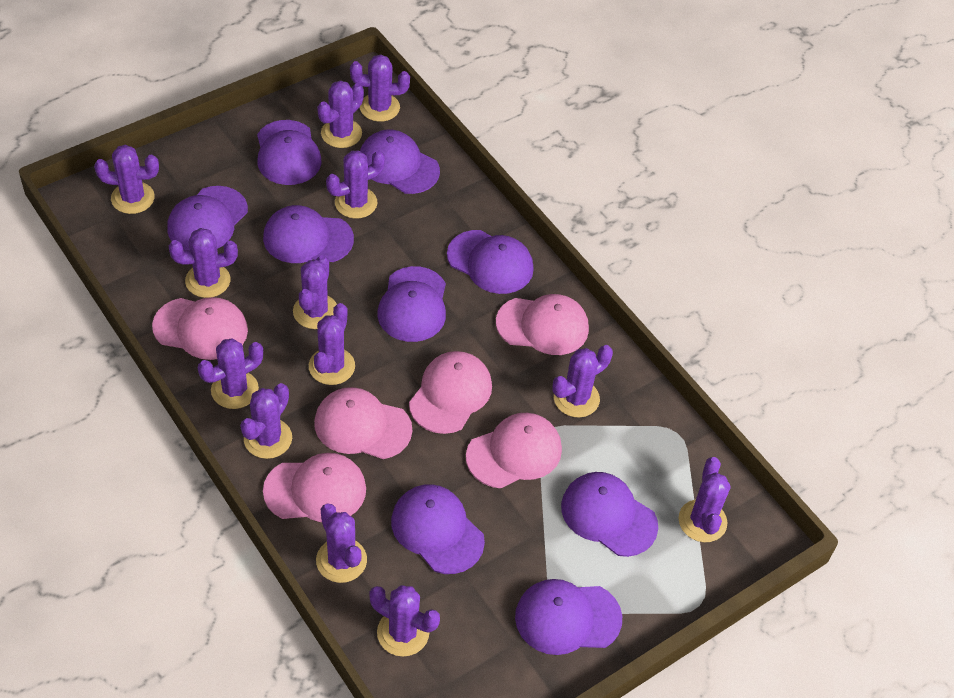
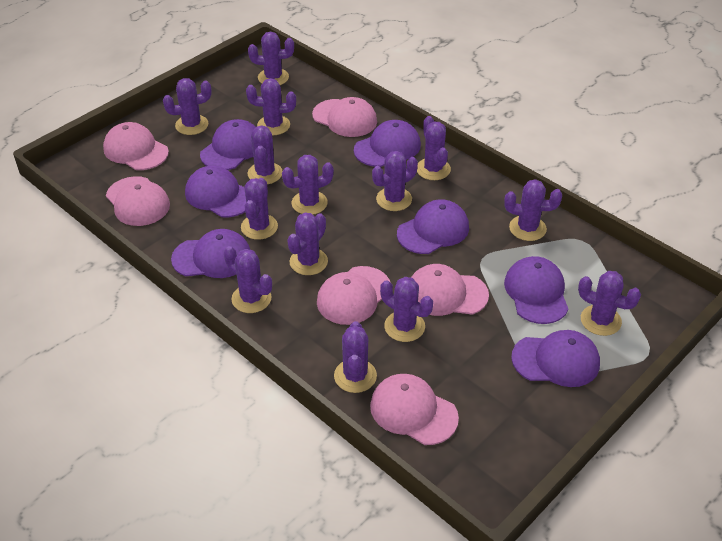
purple cactus: 13 -> 14
purple cap: 9 -> 7

